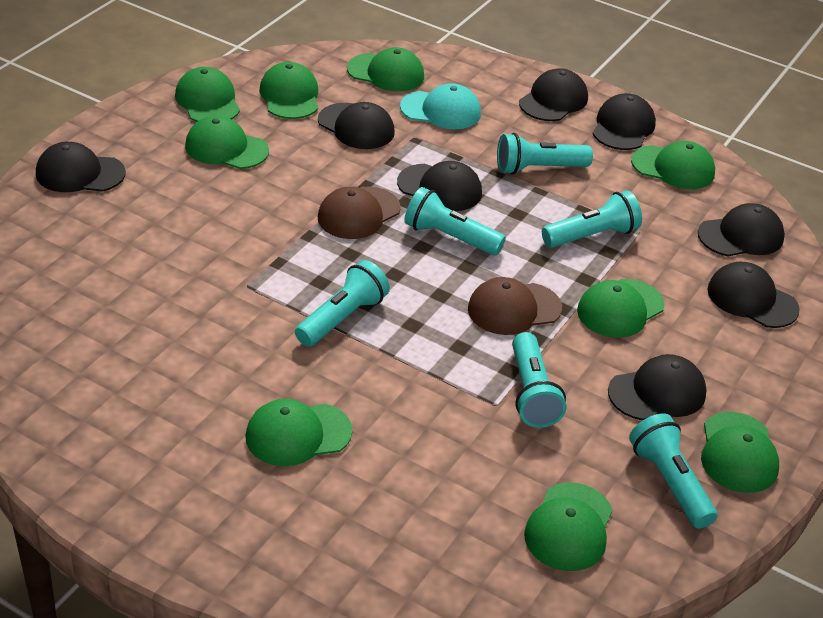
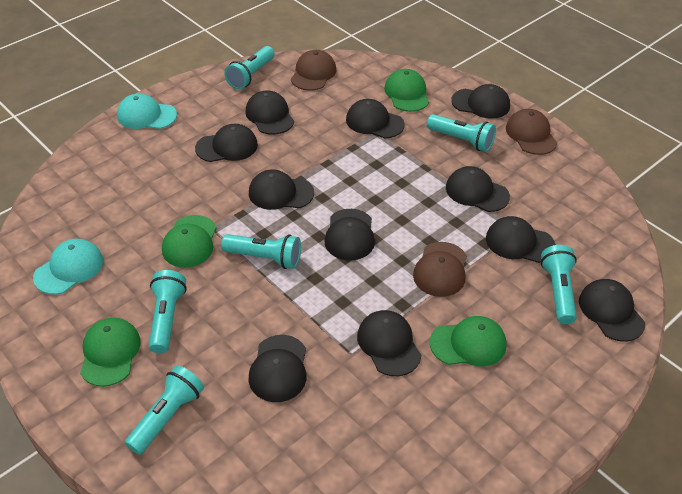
black cap: 8 -> 11
brown cap: 2 -> 3
green cap: 9 -> 4
turquoise cap: 1 -> 2

